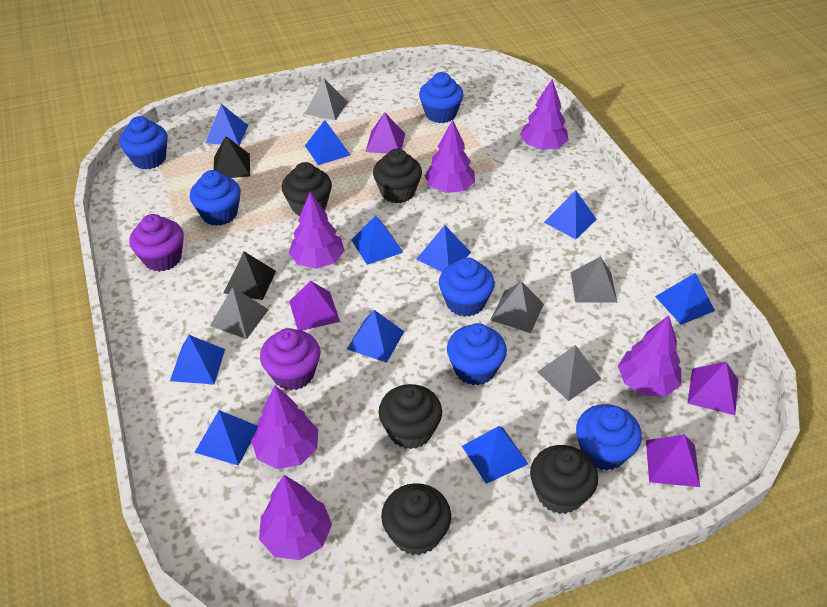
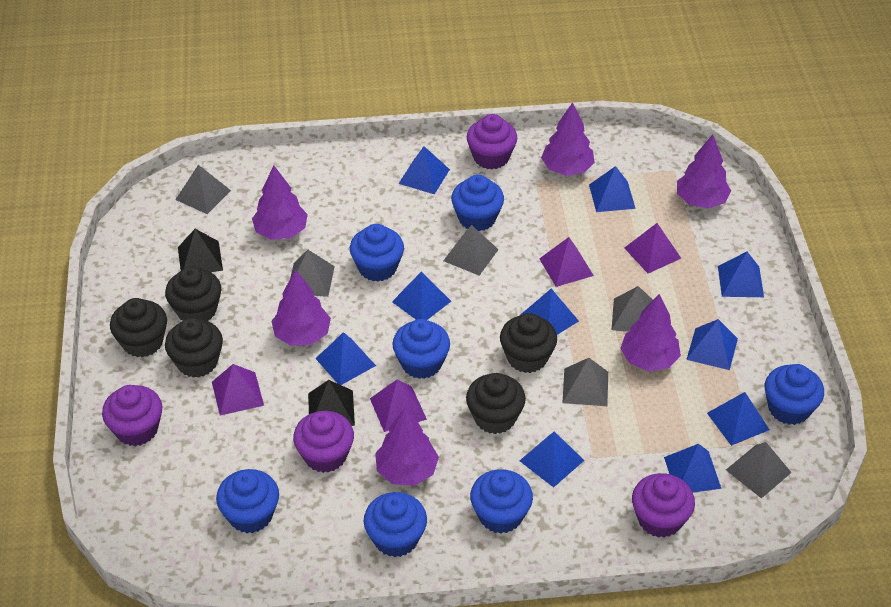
blue cupcake: 6 -> 7
grey pyramid: 5 -> 6
purple cupcake: 2 -> 4

